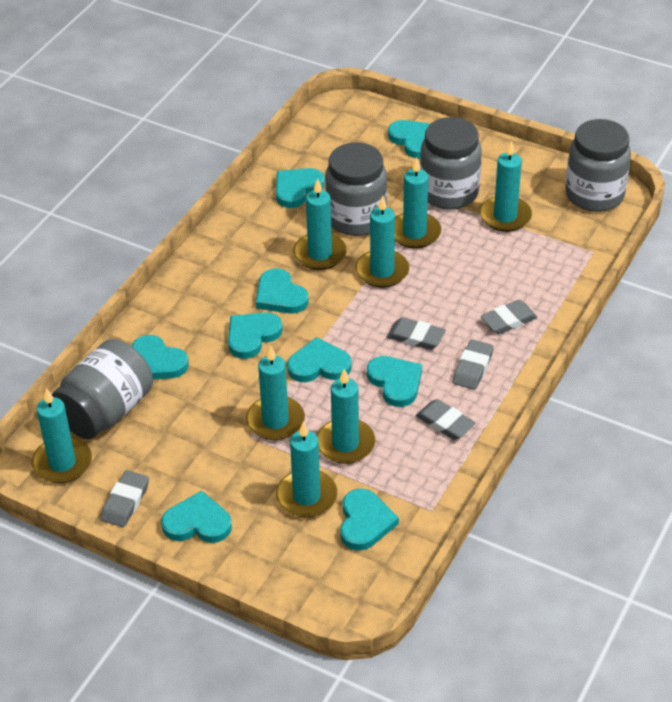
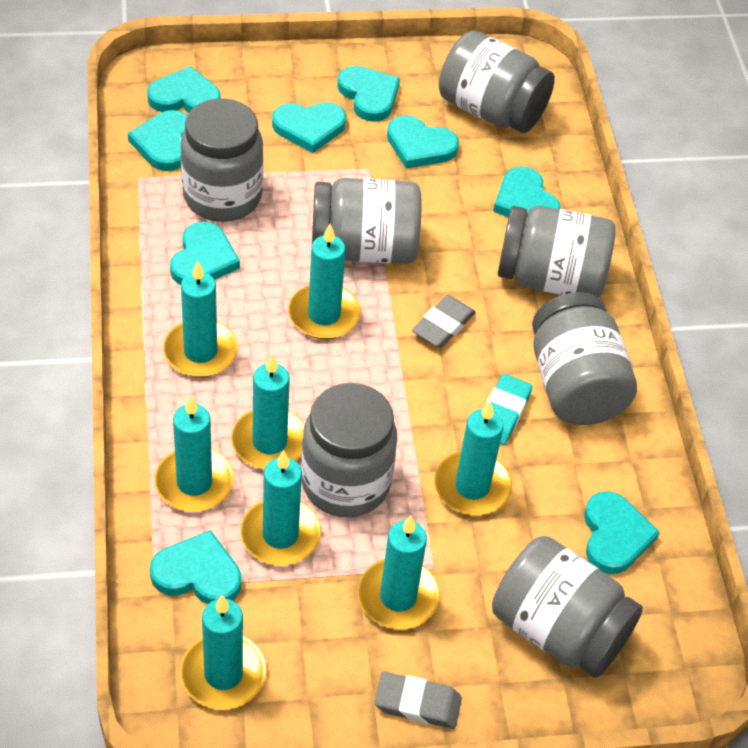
grey eraser: 5 -> 2
grey jar: 4 -> 7
turquoise eraser: 0 -> 1

